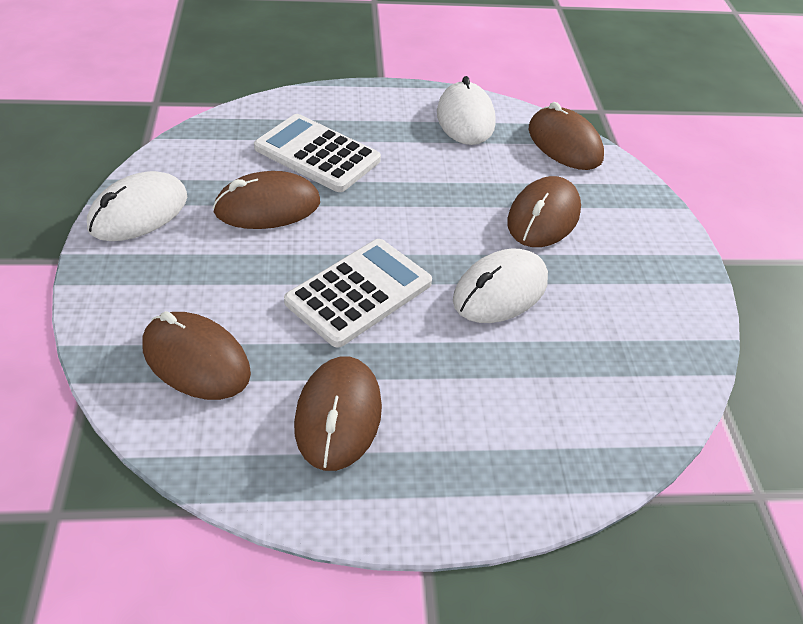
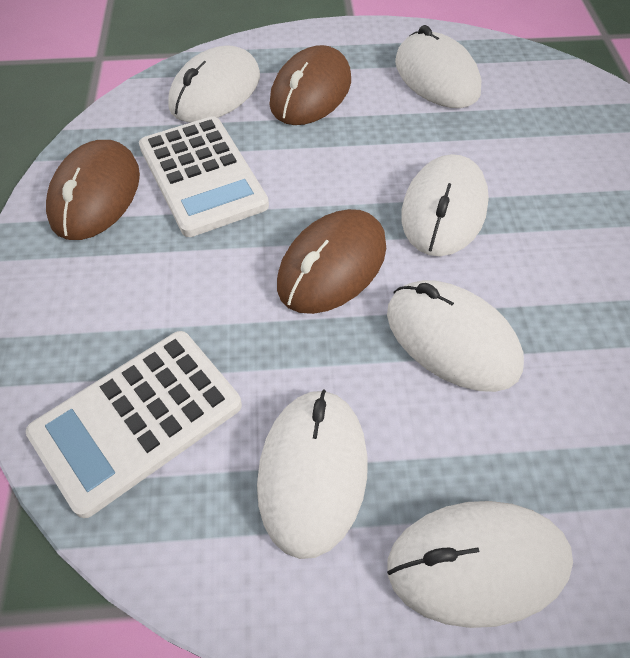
brown mouse: 5 -> 3
white mouse: 3 -> 6

